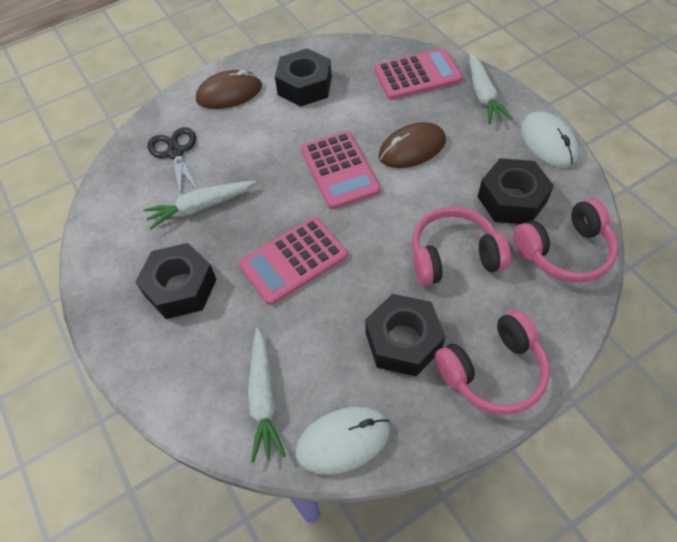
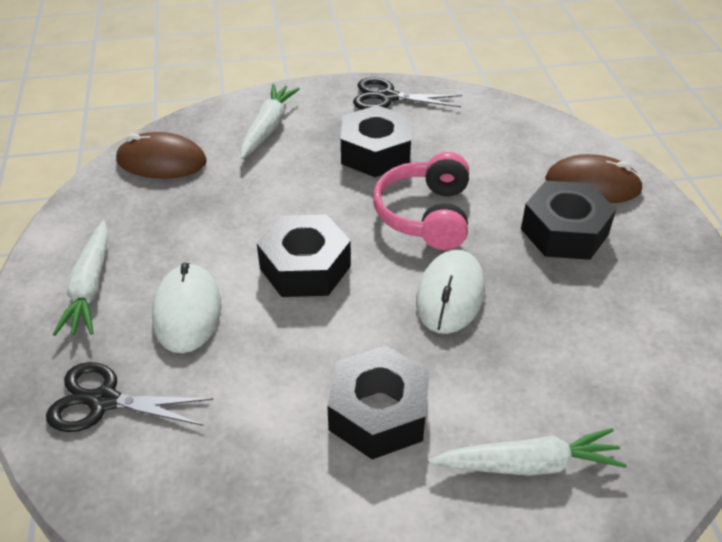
black scissors: 1 -> 2
pink calculator: 3 -> 0
pink headphones: 3 -> 1

